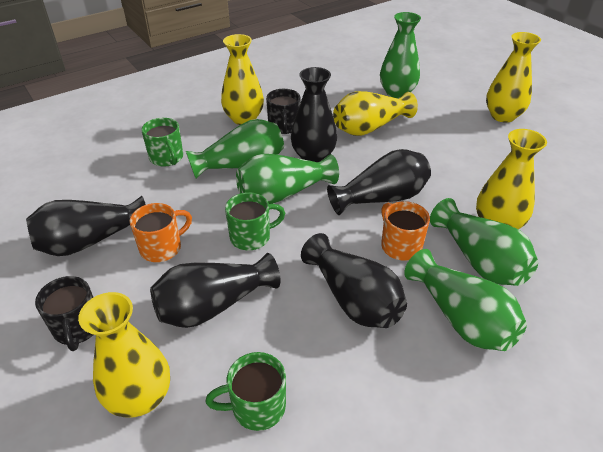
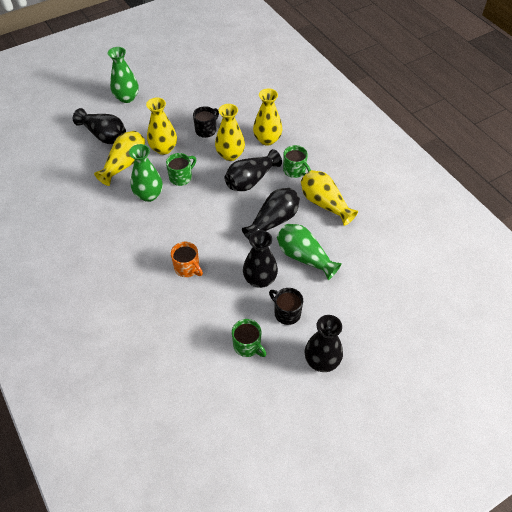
green vase: 5 -> 3
orange mug: 2 -> 1

